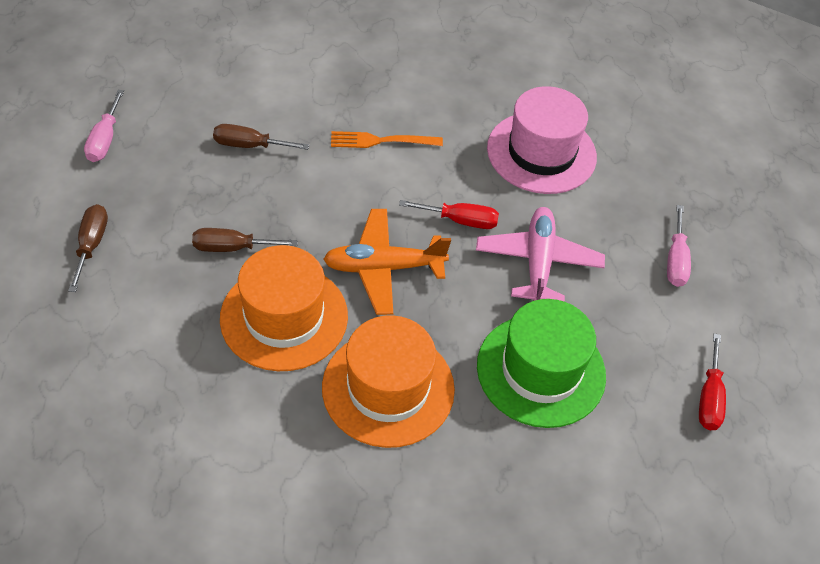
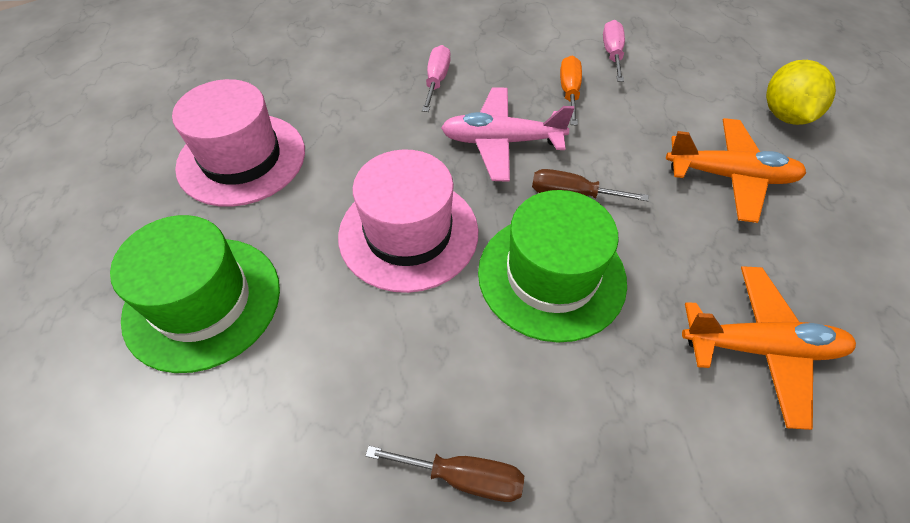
brown screwdriver: 3 -> 2
green hat: 1 -> 2
orange fork: 1 -> 0
orange hat: 2 -> 0
orange plane: 1 -> 2
orange screwdriver: 0 -> 1
pink hat: 1 -> 2
red screwdriver: 2 -> 0
yellow lemon: 0 -> 1

